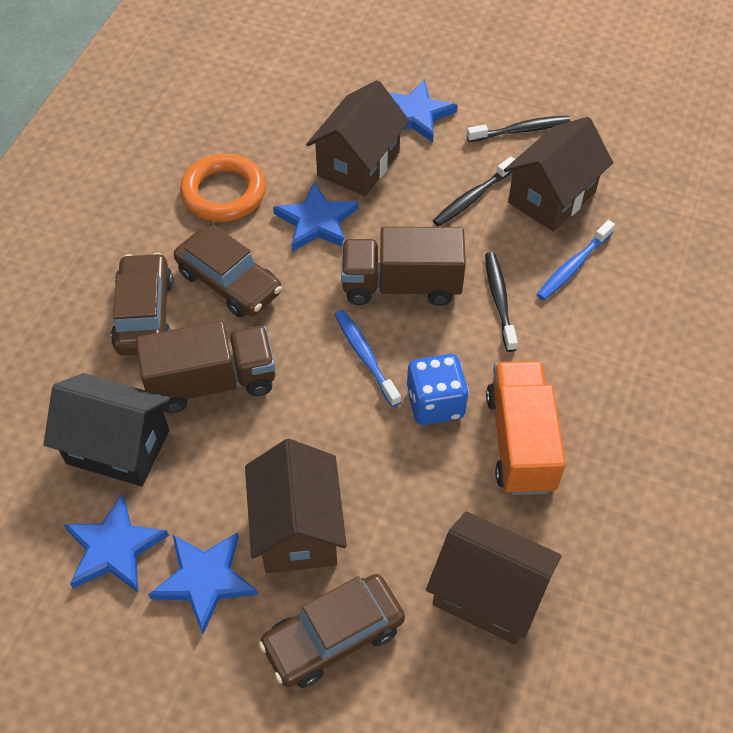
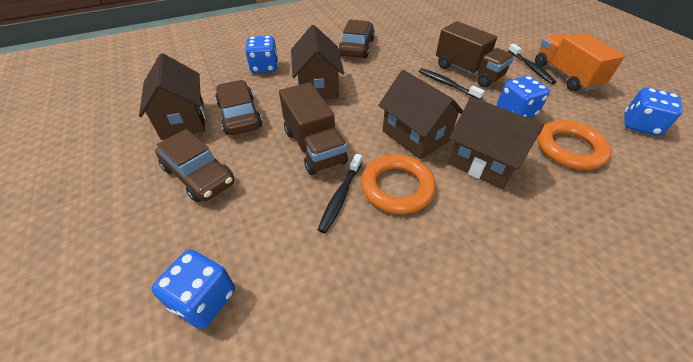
black house: 1 -> 0
blue dice: 1 -> 4
blue star: 4 -> 0
blue toothbrush: 2 -> 0
orange ring: 1 -> 2

